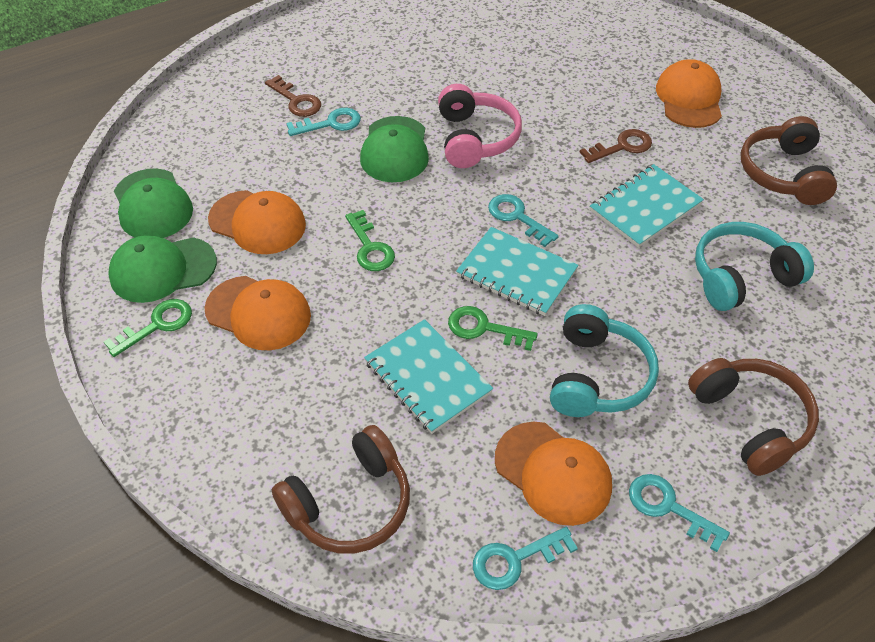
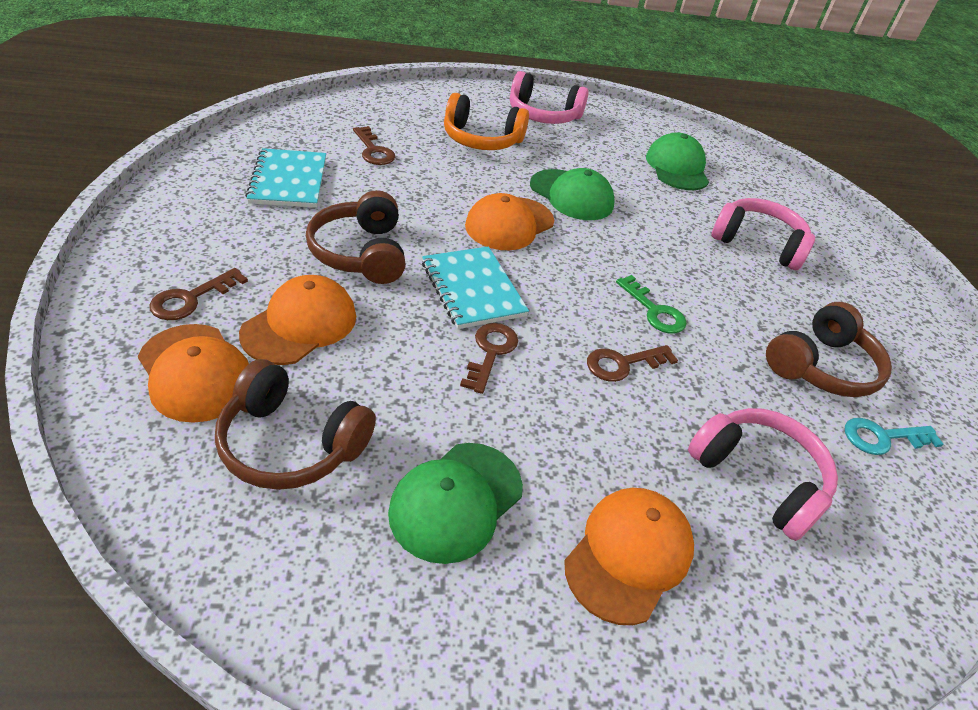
brown key: 2 -> 4
green key: 3 -> 1
orange headphones: 0 -> 1
pink headphones: 1 -> 3
turquoise headphones: 2 -> 0
turquoise key: 4 -> 1
turquoise notebook: 3 -> 2

